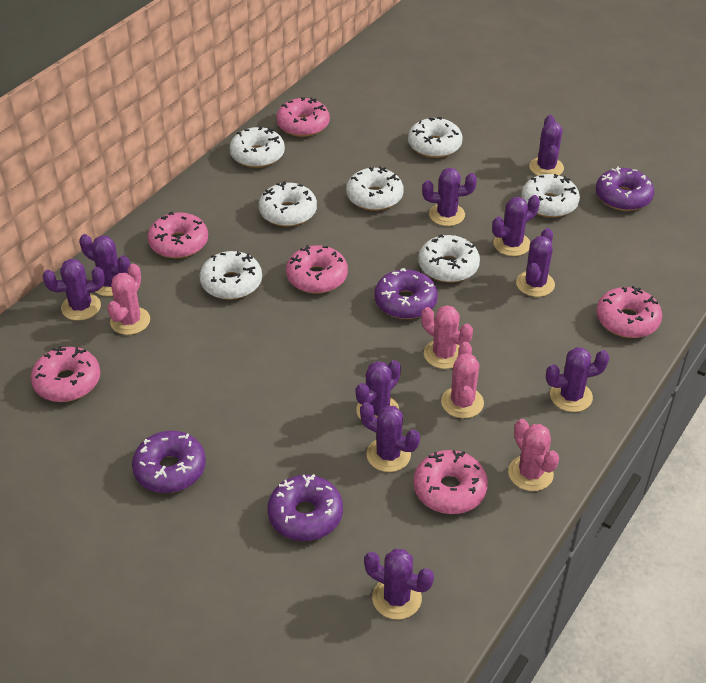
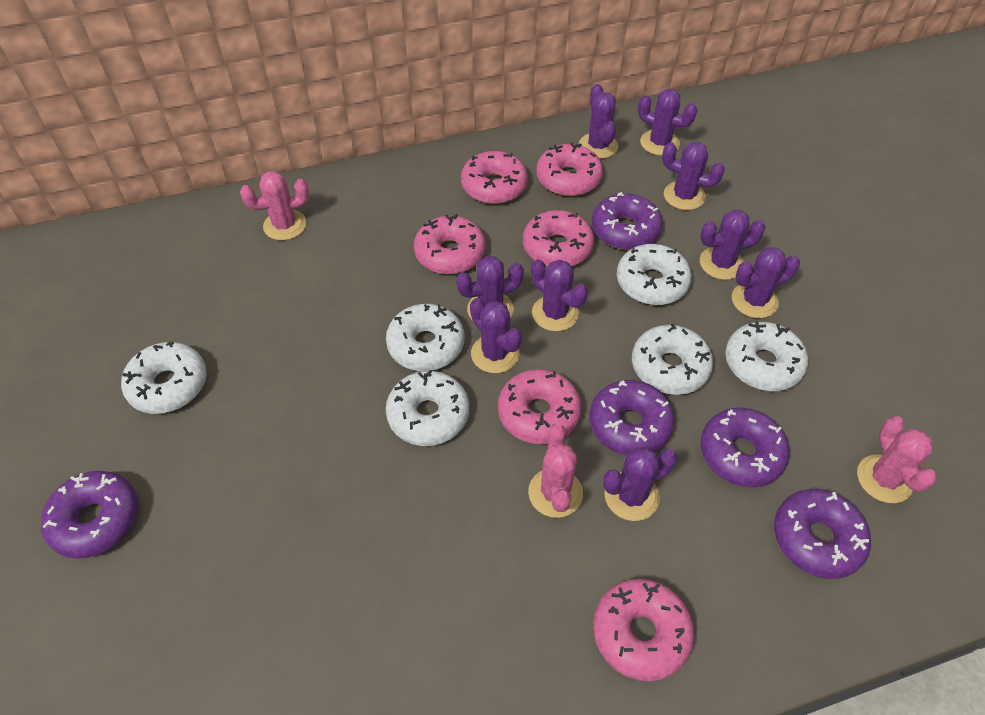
pink cactus: 4 -> 3
purple cactus: 10 -> 9
purple donut: 4 -> 5
white donut: 7 -> 6

